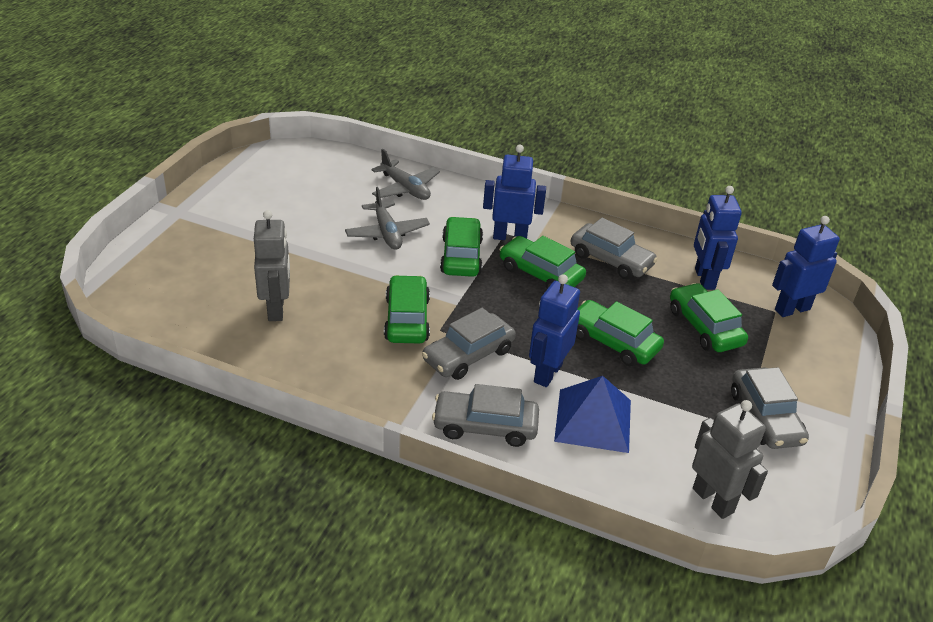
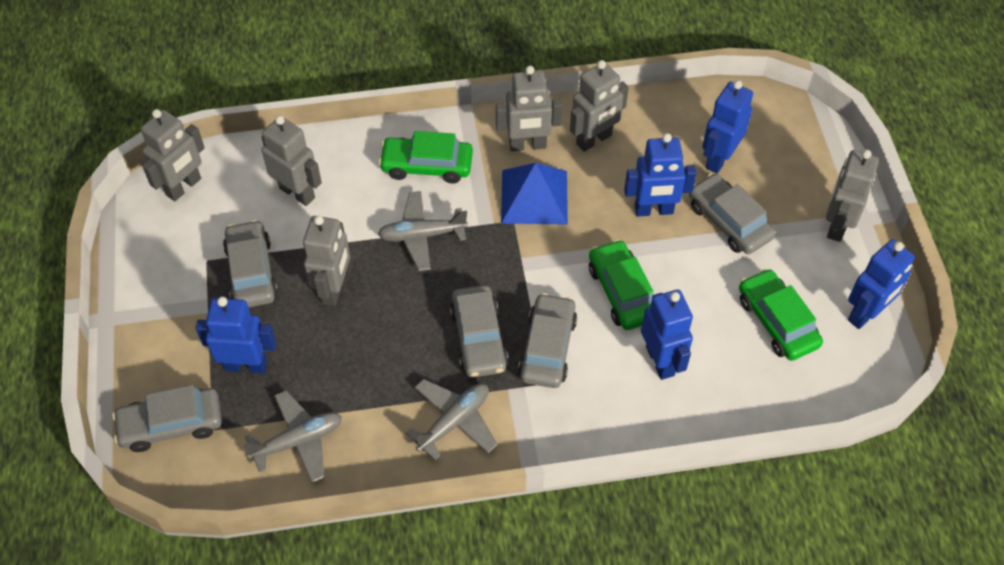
blue robot: 4 -> 5
green car: 5 -> 3
grey car: 4 -> 5
grey plane: 2 -> 3
grey robot: 2 -> 6

